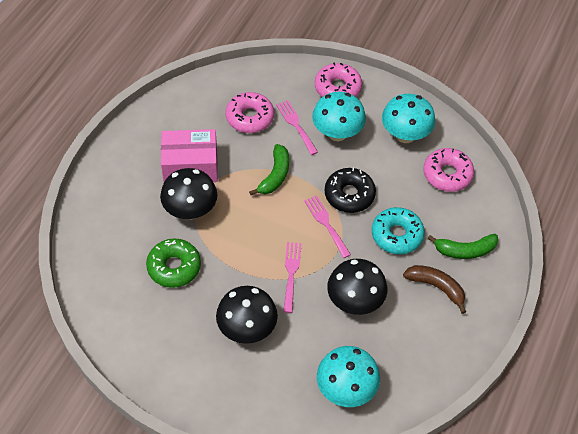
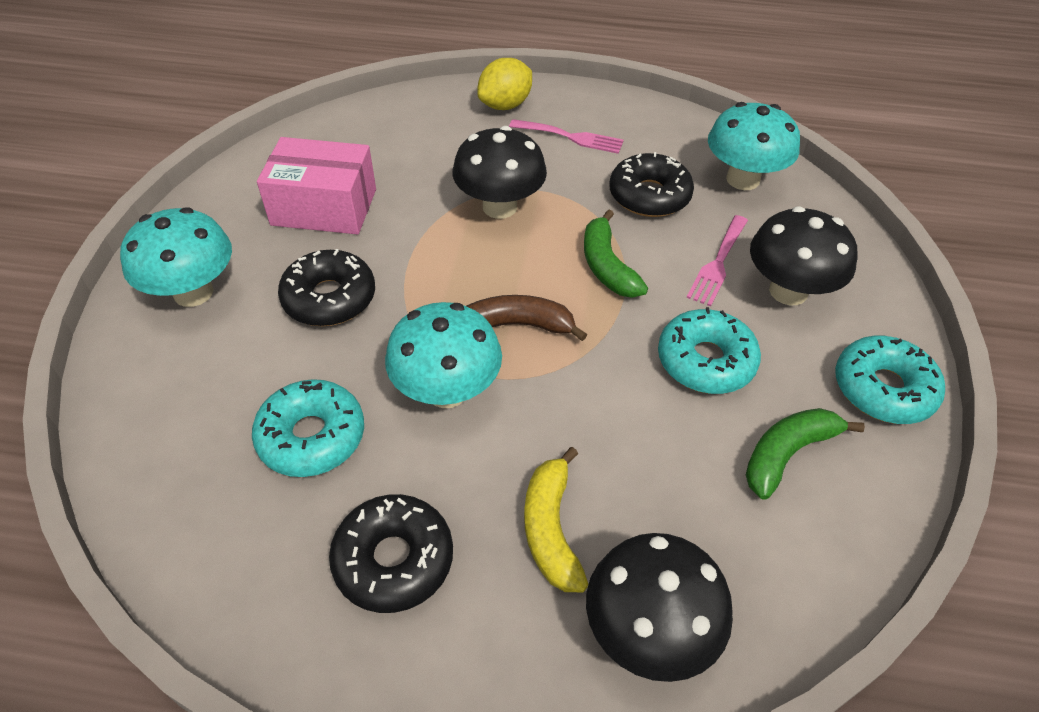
black donut: 1 -> 3
green donut: 1 -> 0
pink donut: 3 -> 0
pink fork: 3 -> 2
turquoise donut: 1 -> 3
yellow banana: 0 -> 1
yellow lemon: 0 -> 1

